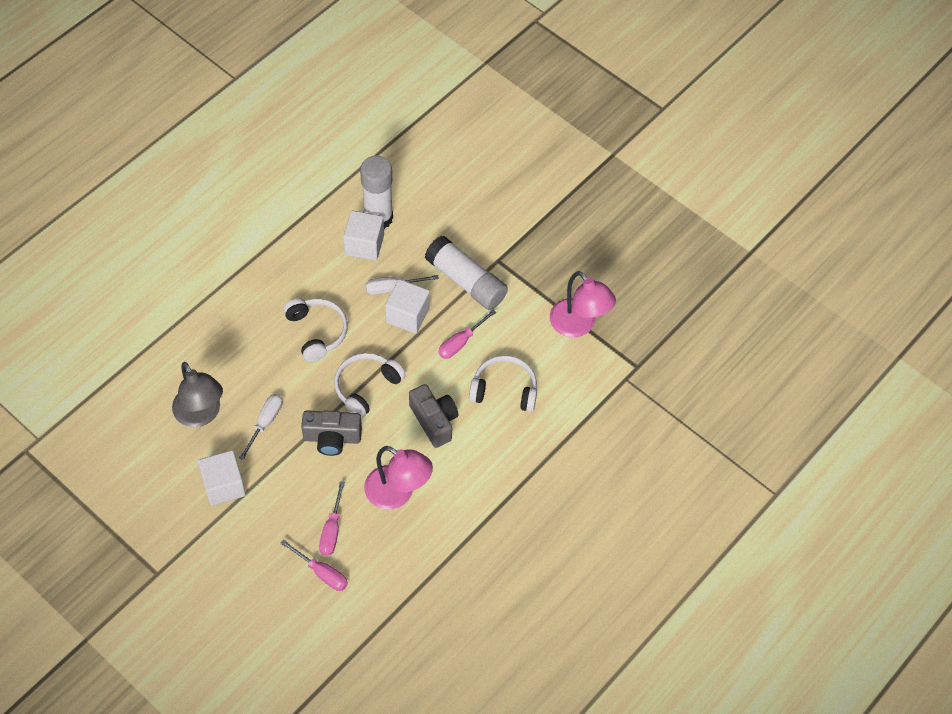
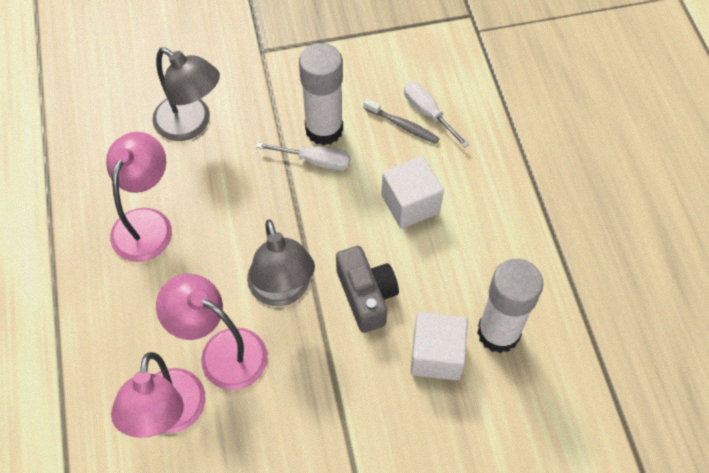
grey camera: 2 -> 1
grey lamp: 1 -> 2
grey toothbrush: 0 -> 1
pink lamp: 2 -> 3
pink screwdriver: 3 -> 0
white cube: 3 -> 2
white headphones: 3 -> 0

